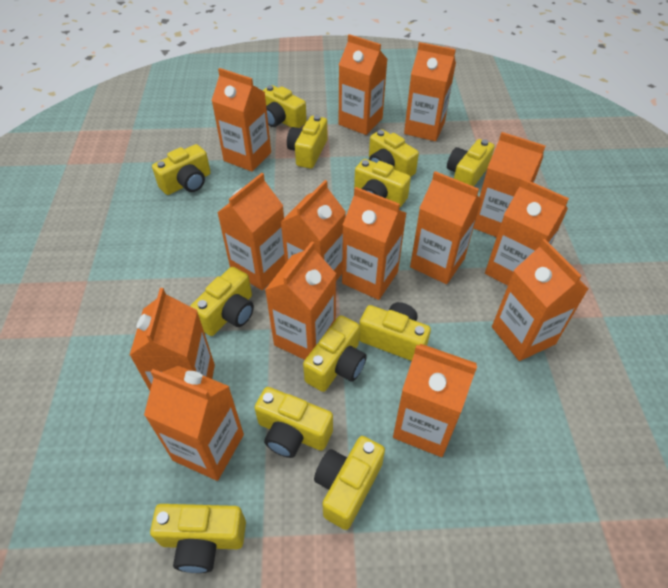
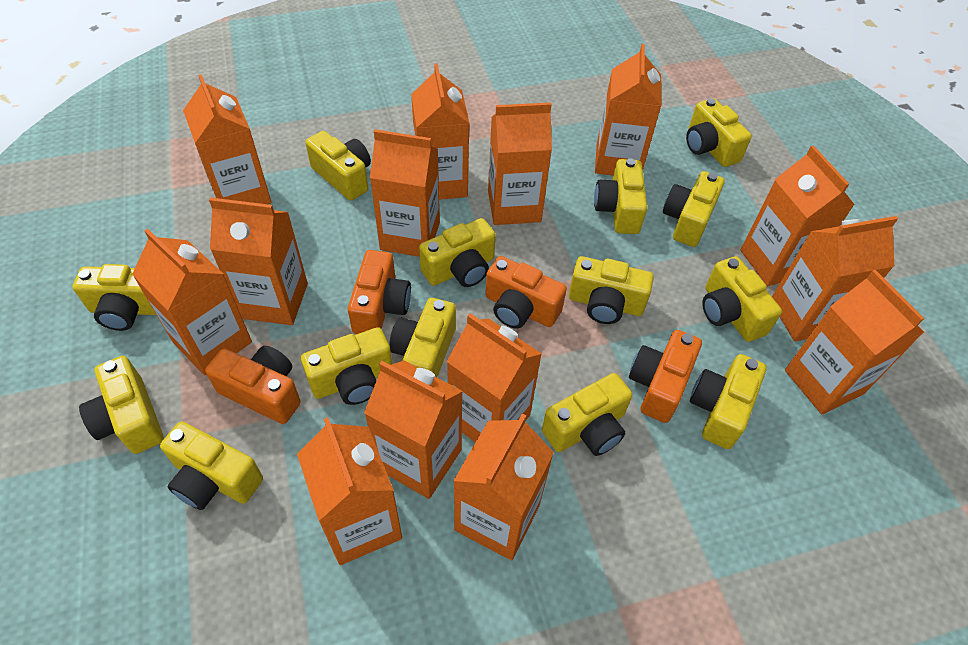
orange camera: 0 -> 4
yellow camera: 12 -> 14

